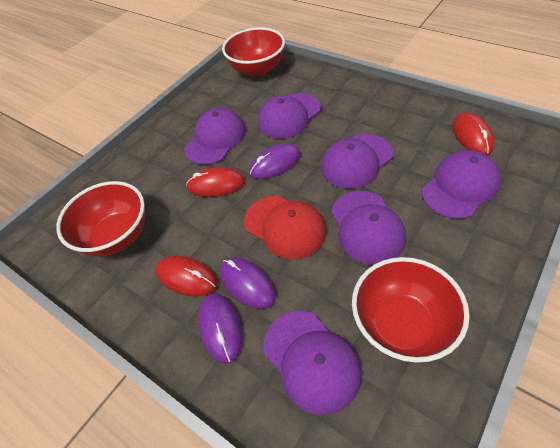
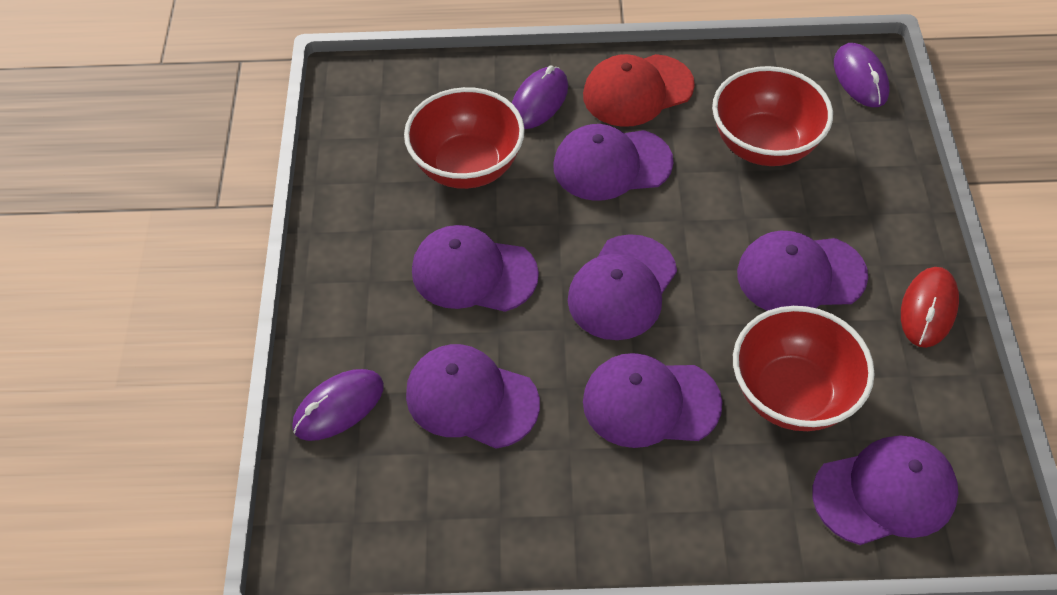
purple cap: 6 -> 7
red mouse: 3 -> 1

